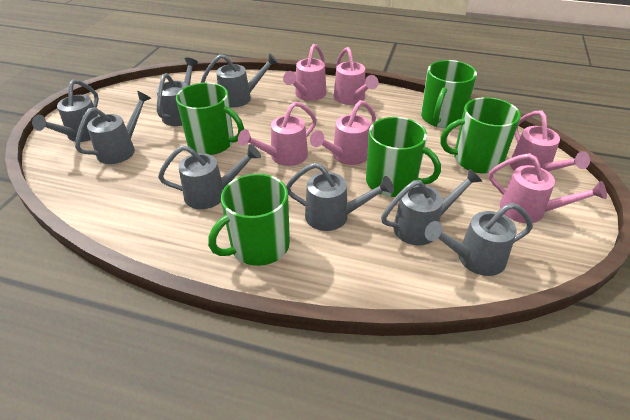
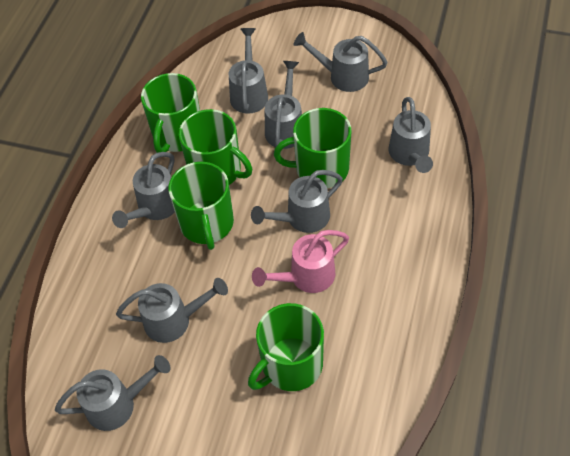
pink watering can: 6 -> 1

